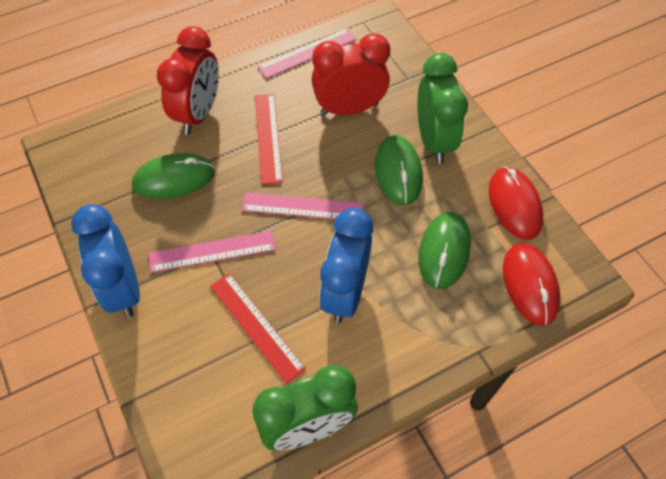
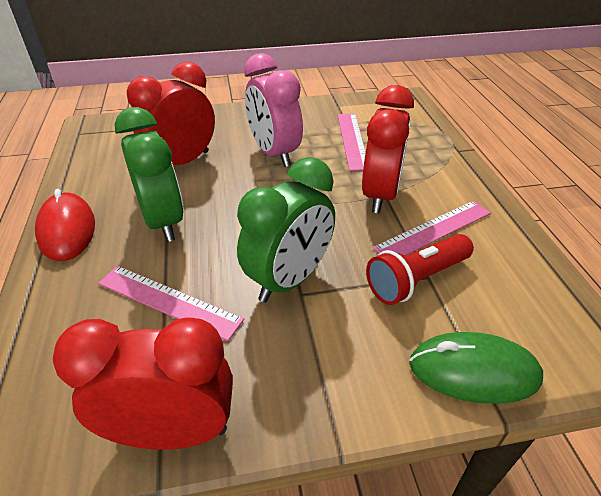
blue clock: 2 -> 0
green mouse: 3 -> 1
pink clock: 0 -> 1
red clock: 2 -> 3
red flashlight: 0 -> 1
red mouse: 2 -> 1
red ruler: 2 -> 0

